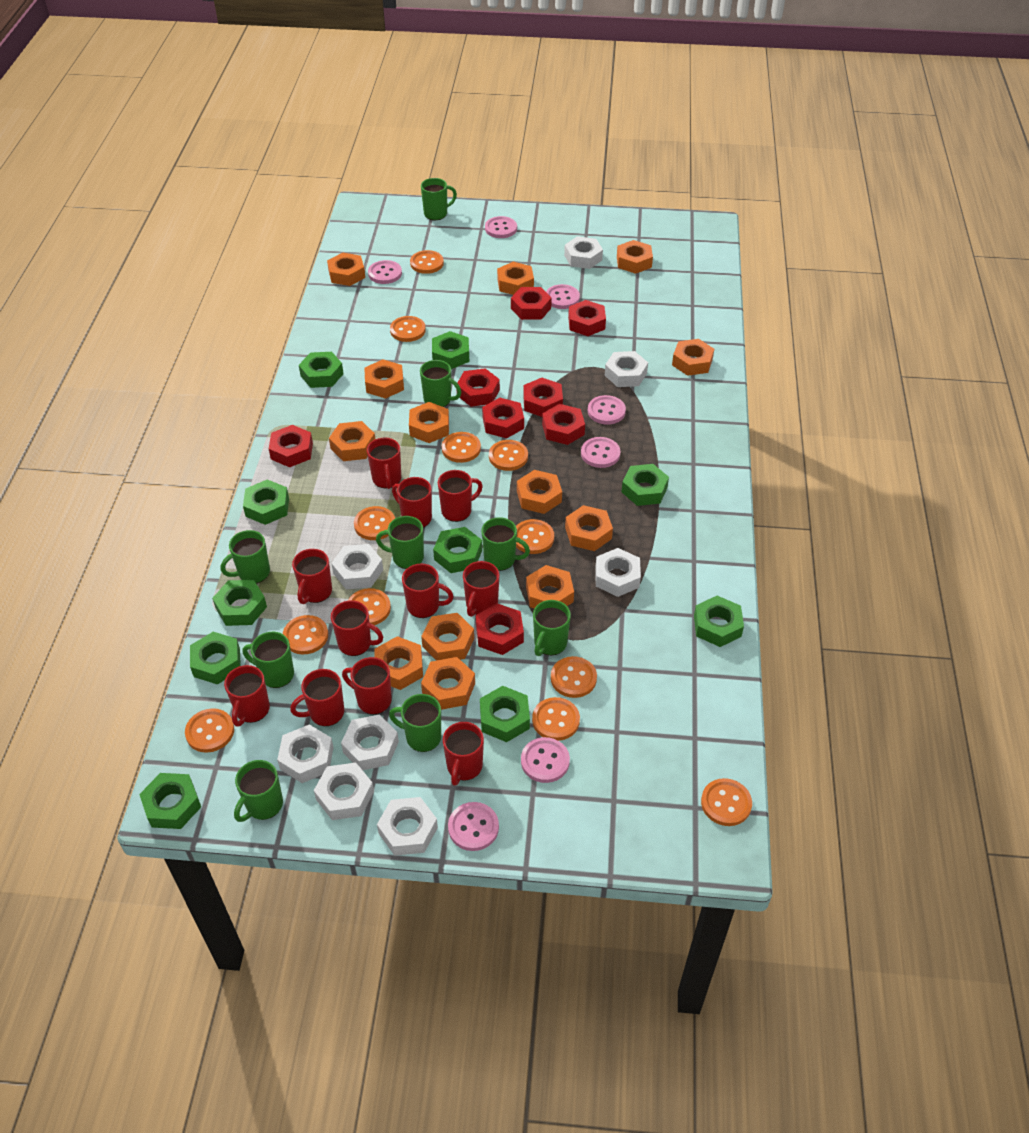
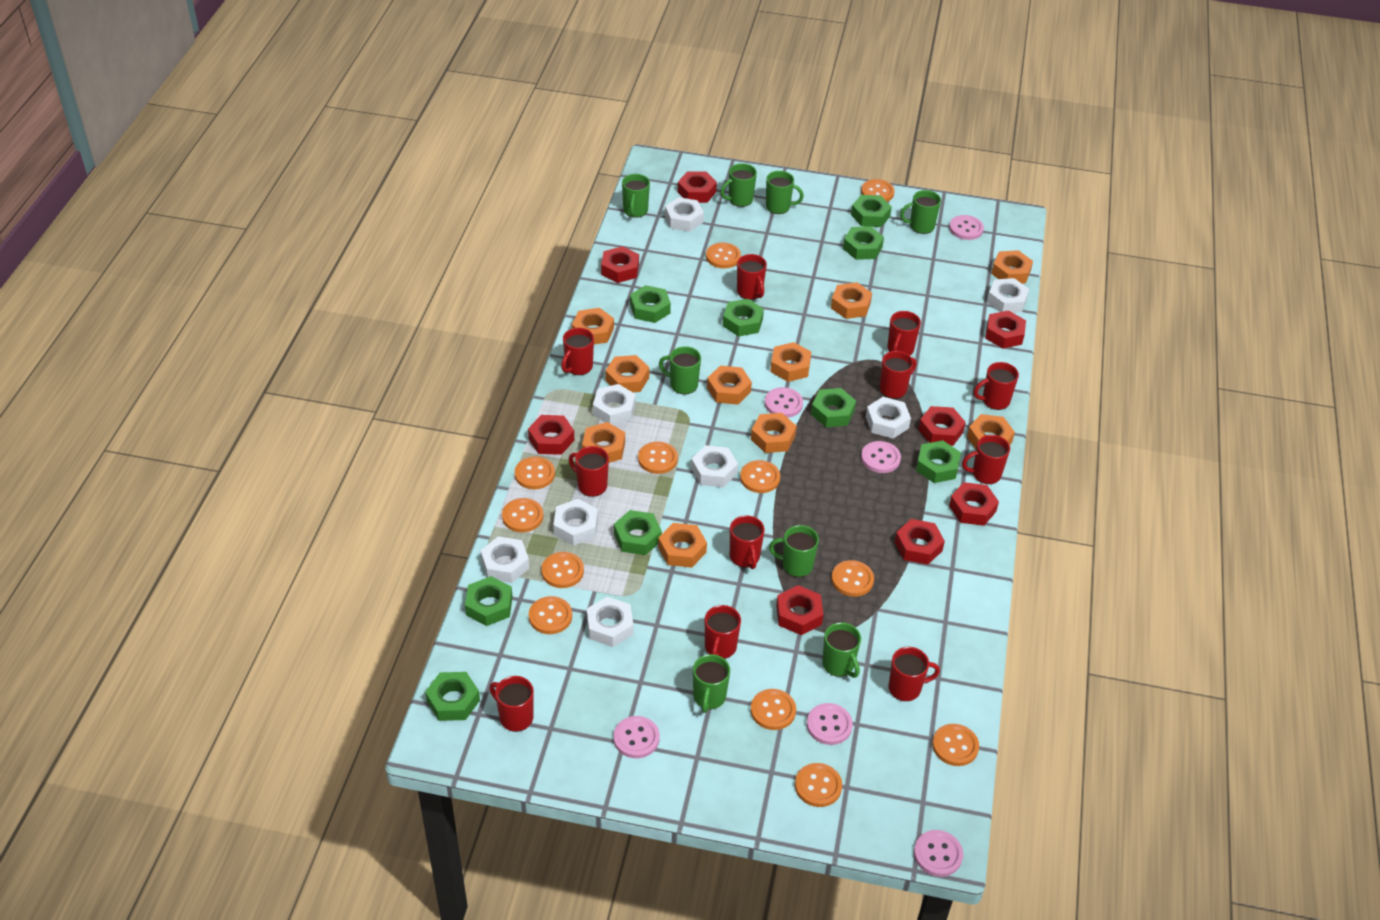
green mug: 9 -> 8
green nut: 10 -> 9
orange nut: 13 -> 10
pink button: 7 -> 6

